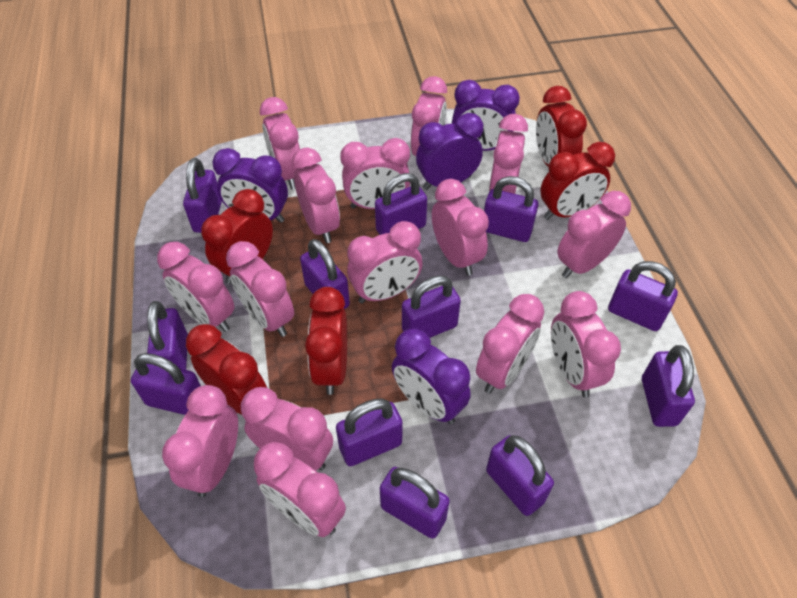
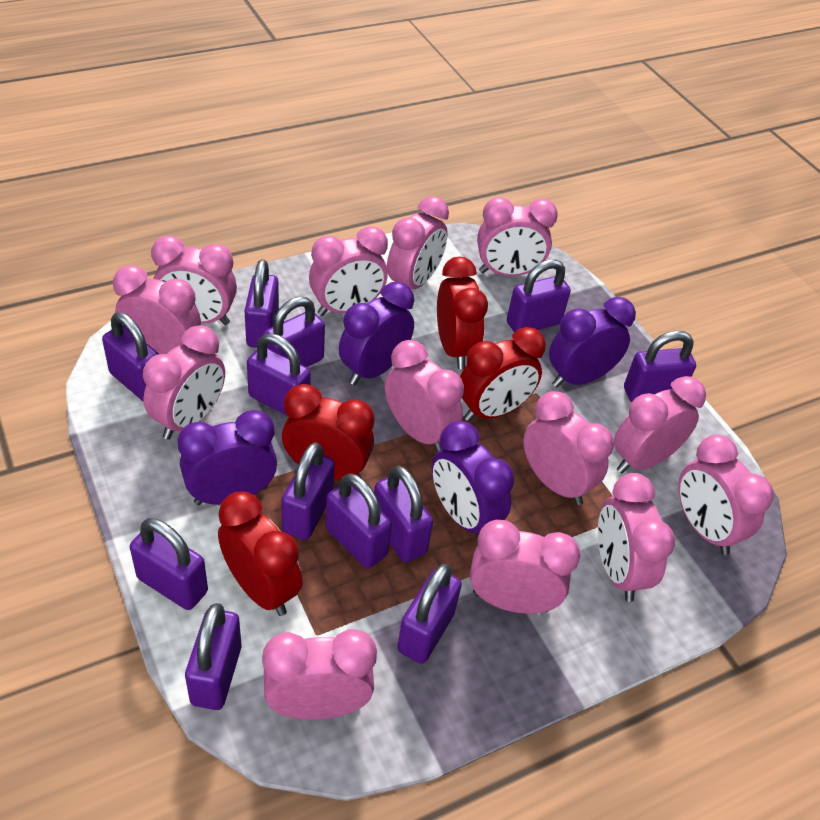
pink clock: 15 -> 13
red clock: 5 -> 4

